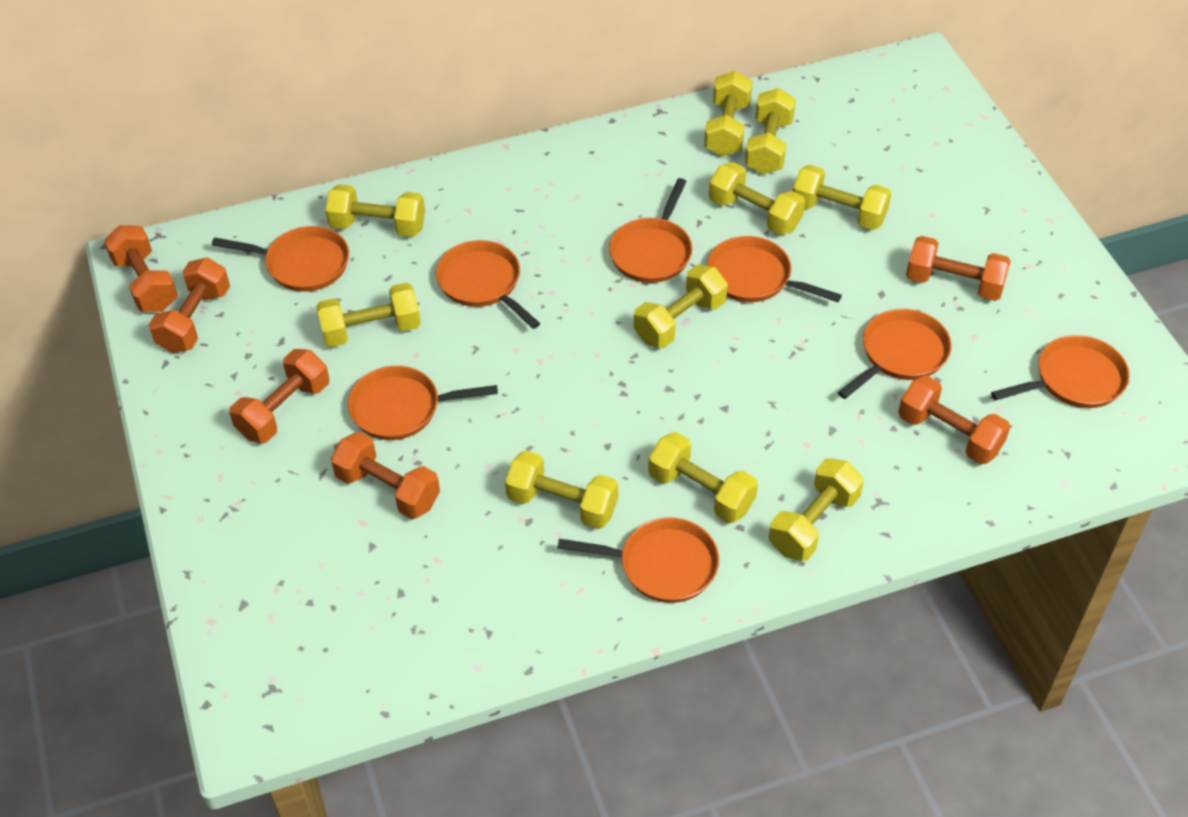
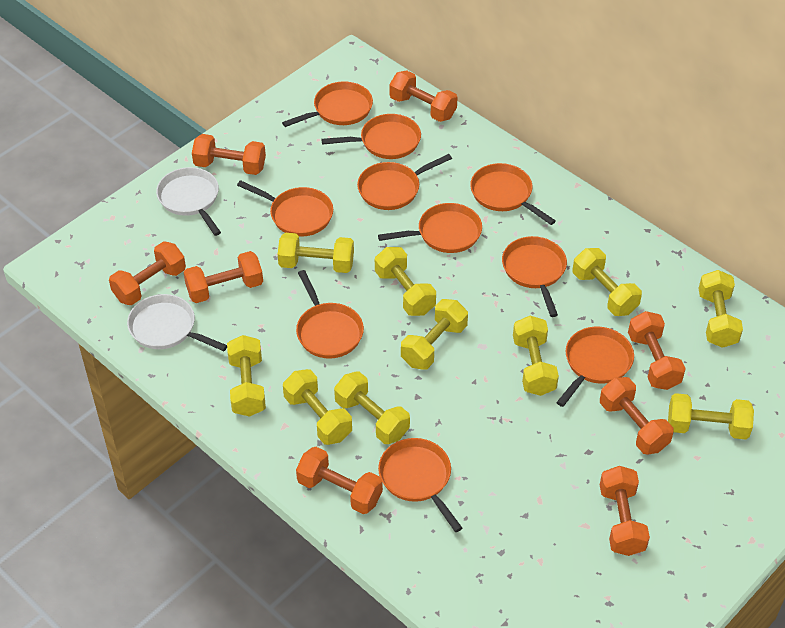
orange dumbbell: 6 -> 8
orange pan: 8 -> 10
white pan: 0 -> 2

